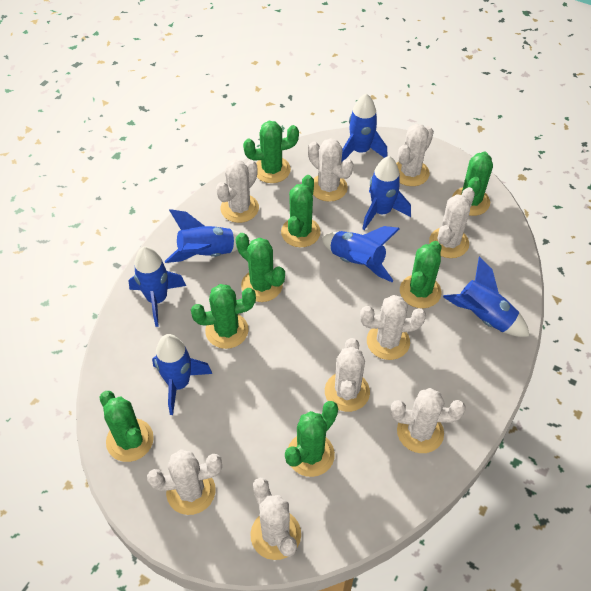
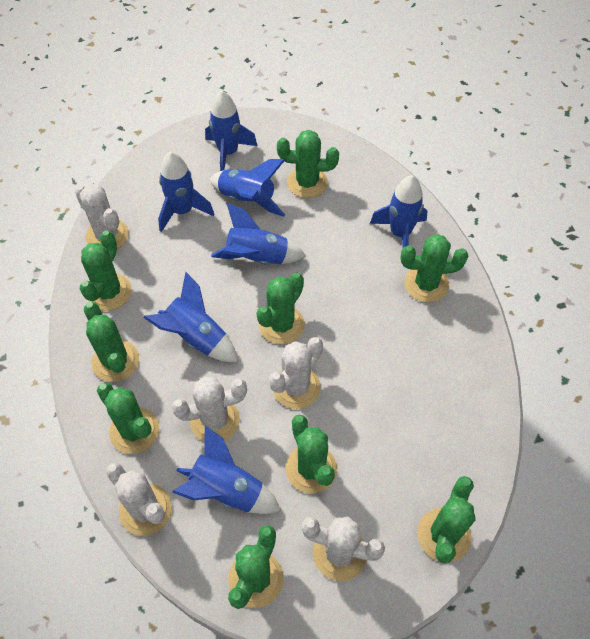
green cactus: 8 -> 9
white cactus: 9 -> 5

